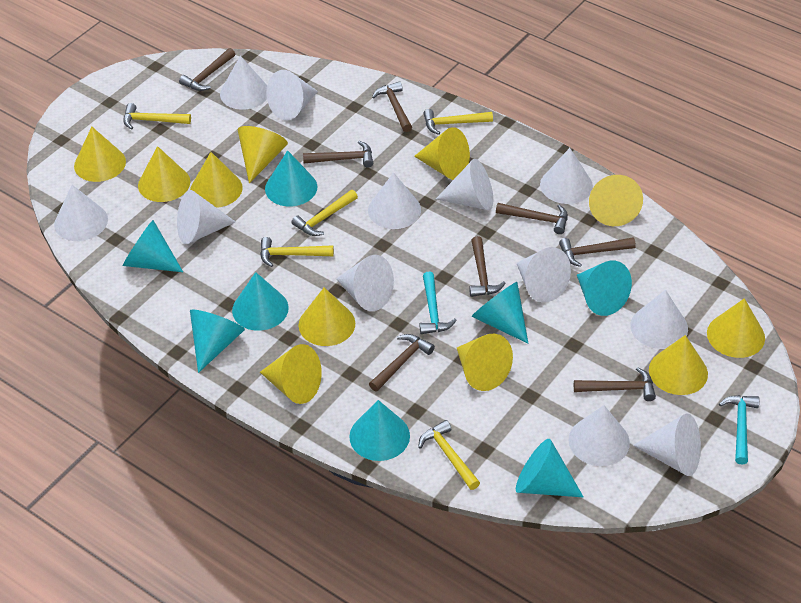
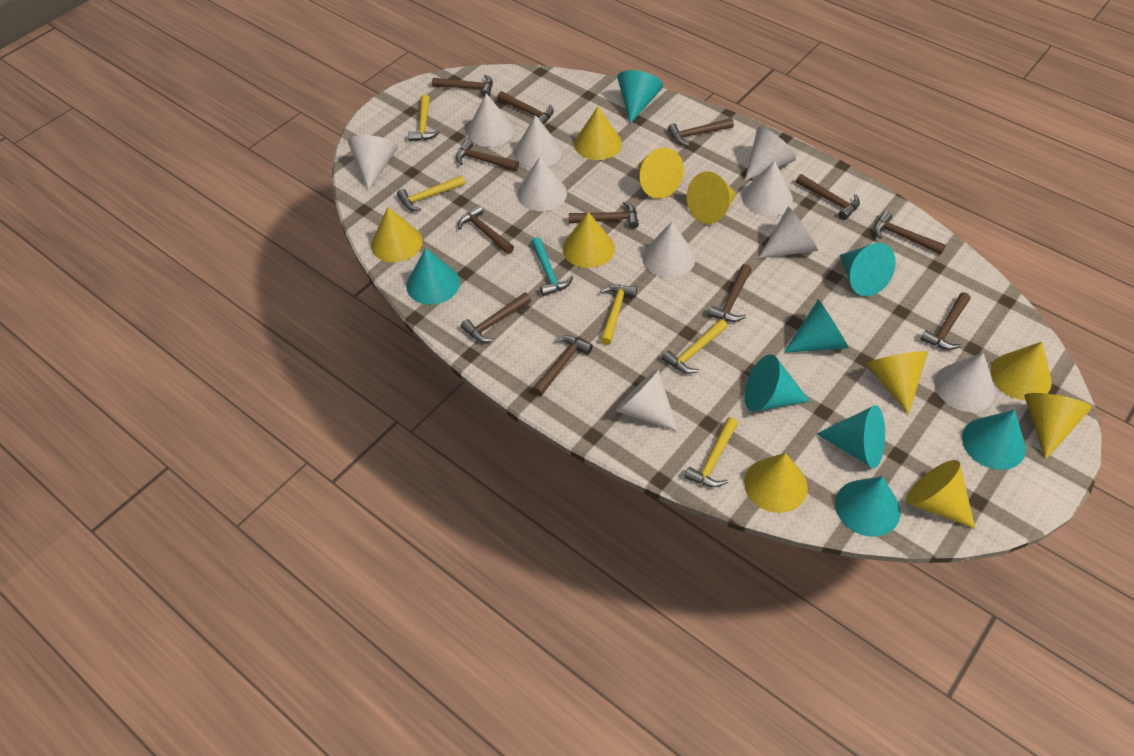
brown hammer: 8 -> 12
turquoise hammer: 2 -> 1
white cone: 12 -> 10
yellow cone: 11 -> 10

